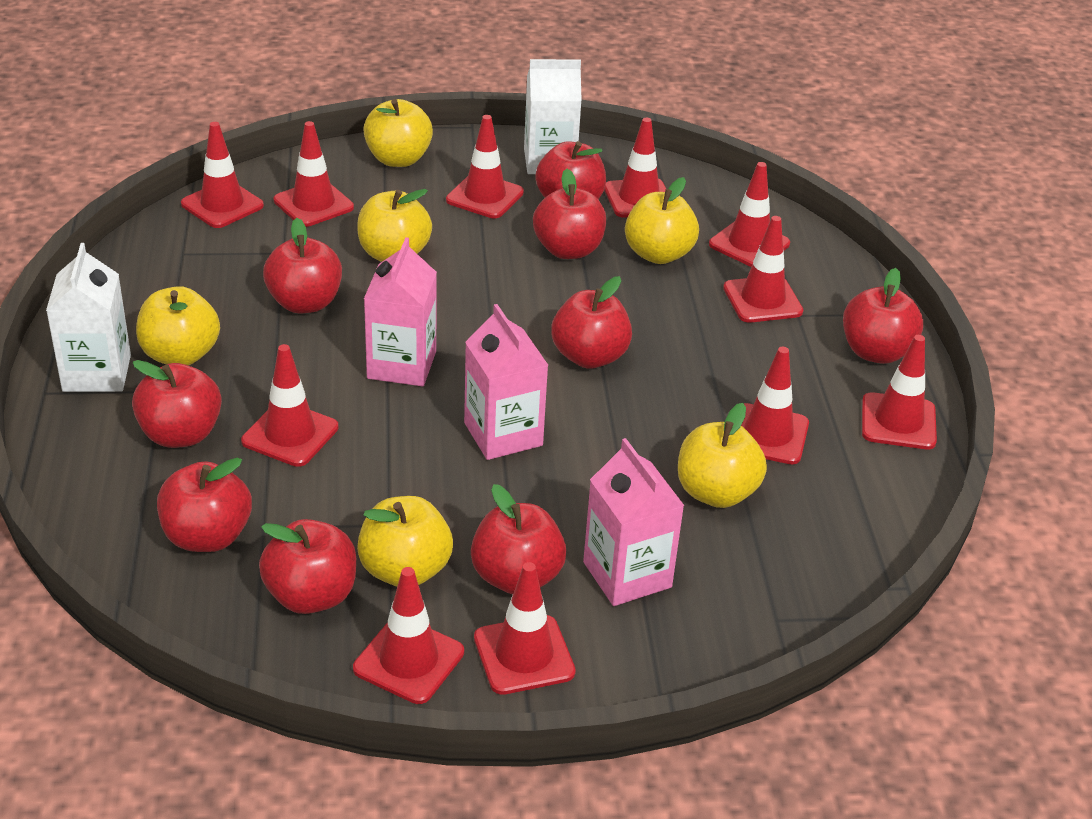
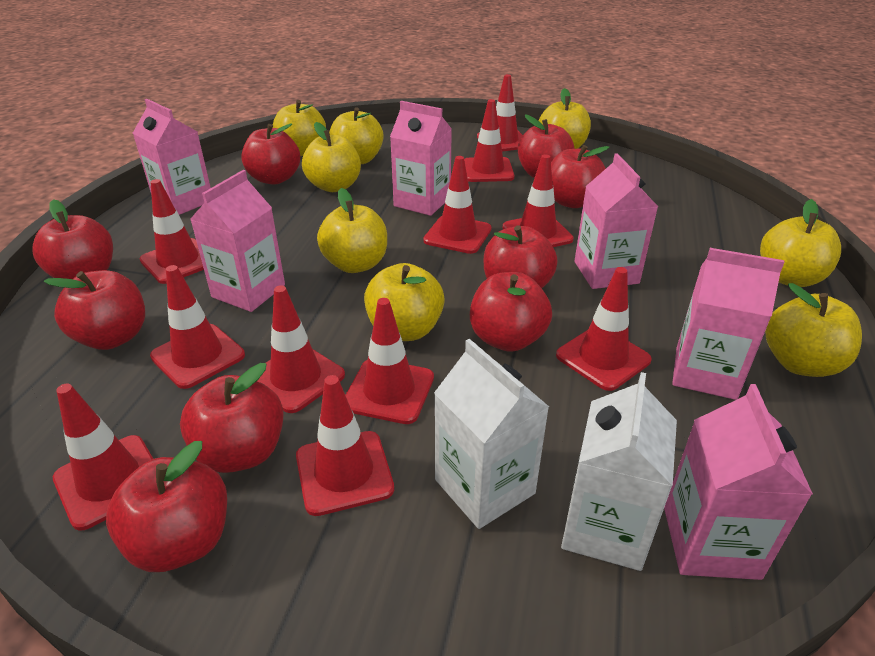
pink carton: 3 -> 6
yellow apple: 6 -> 8

